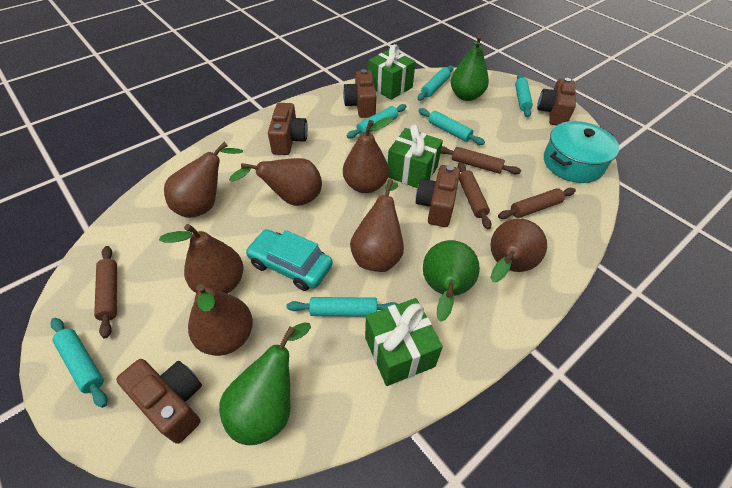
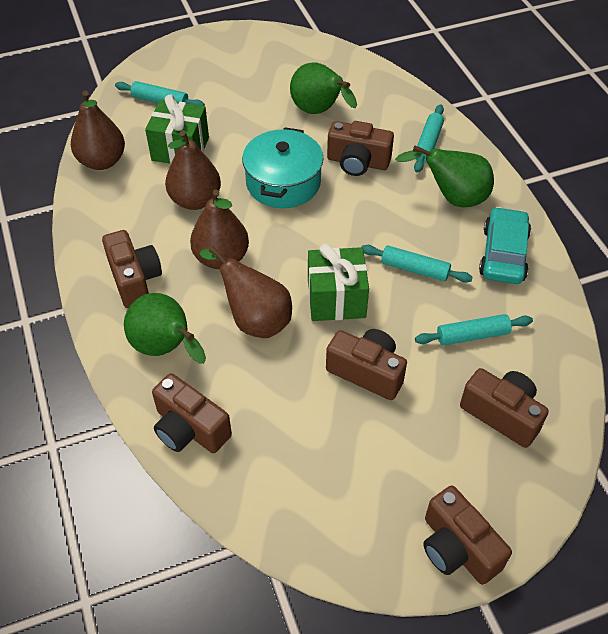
brown camera: 5 -> 6
brown pear: 7 -> 4
brown rolling pin: 4 -> 0
green gift: 3 -> 2
turquoise rolling pin: 6 -> 4

